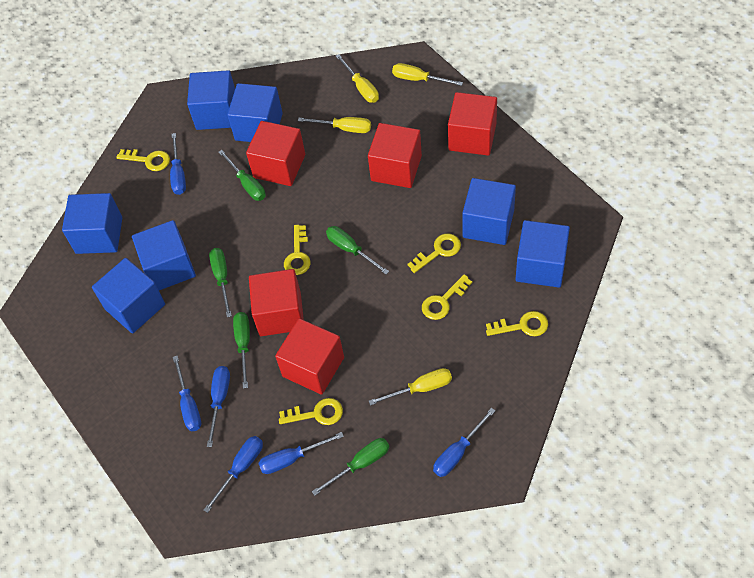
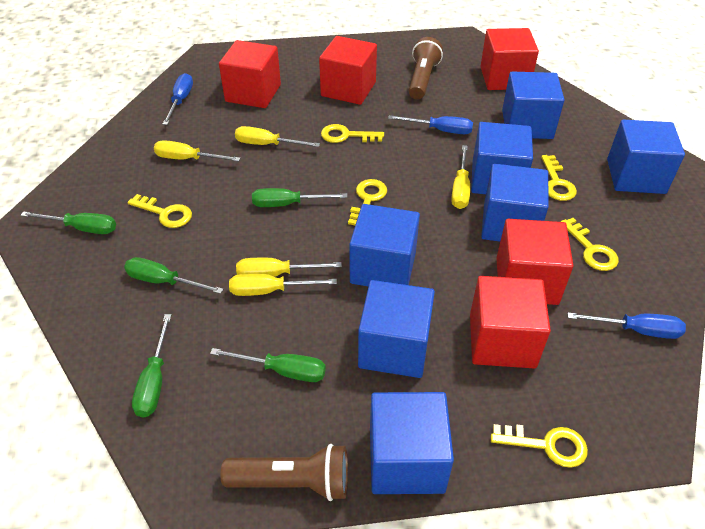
blue screwdriver: 6 -> 3
brown flashlight: 0 -> 2
yellow screwdriver: 4 -> 5

